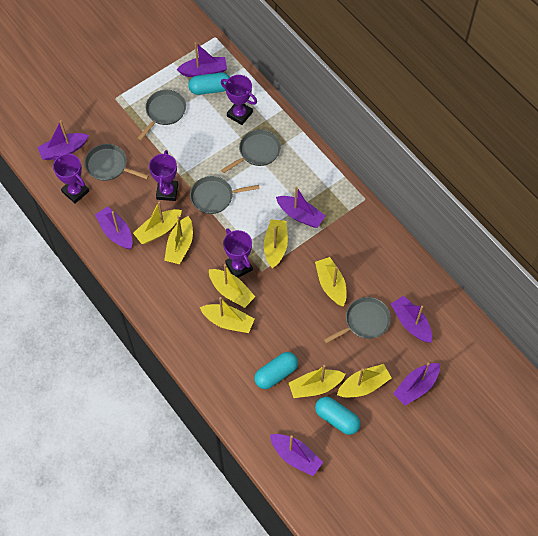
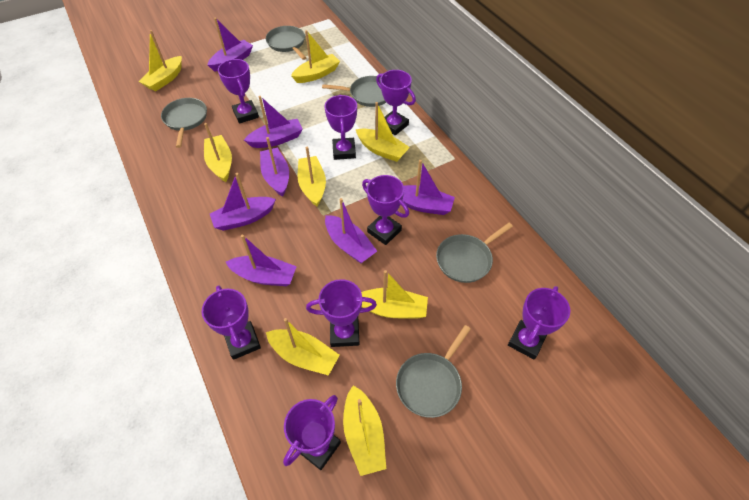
purple trophy: 4 -> 8
turquoise capsule: 3 -> 0

